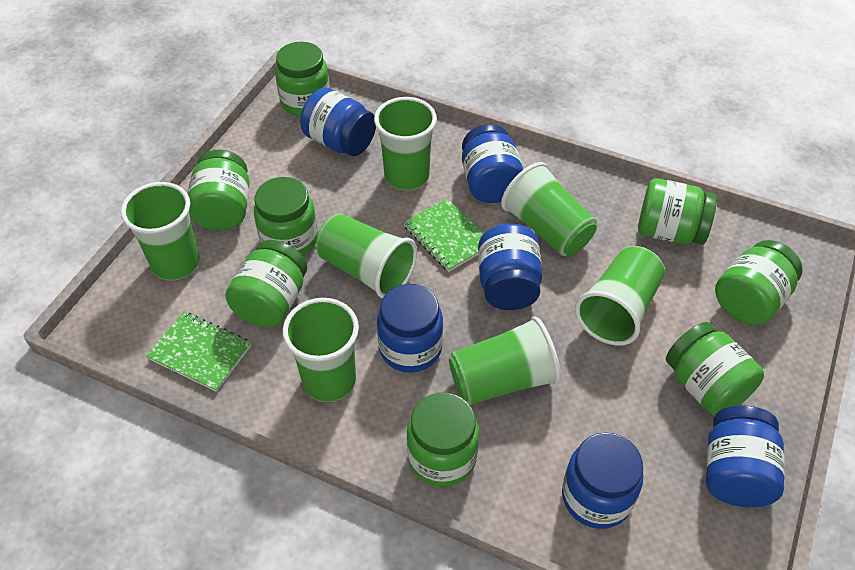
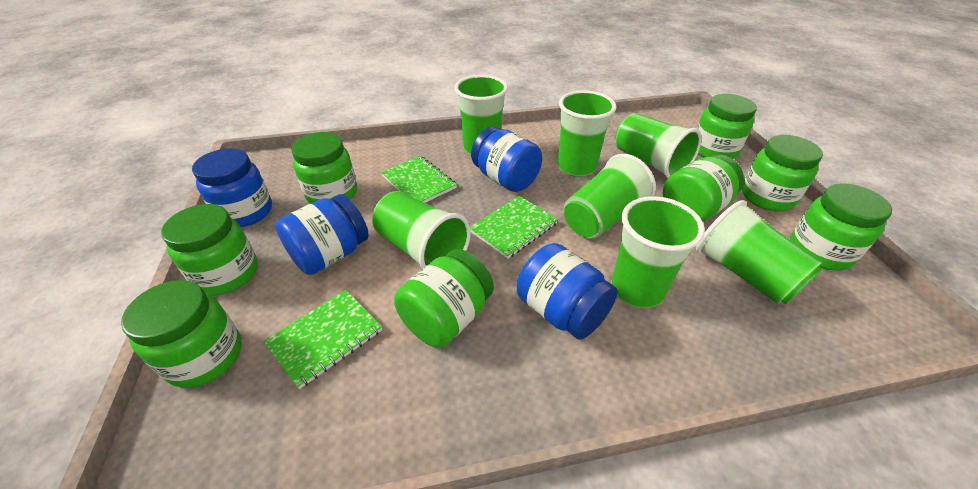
blue jar: 6 -> 4
green notebook: 2 -> 3

